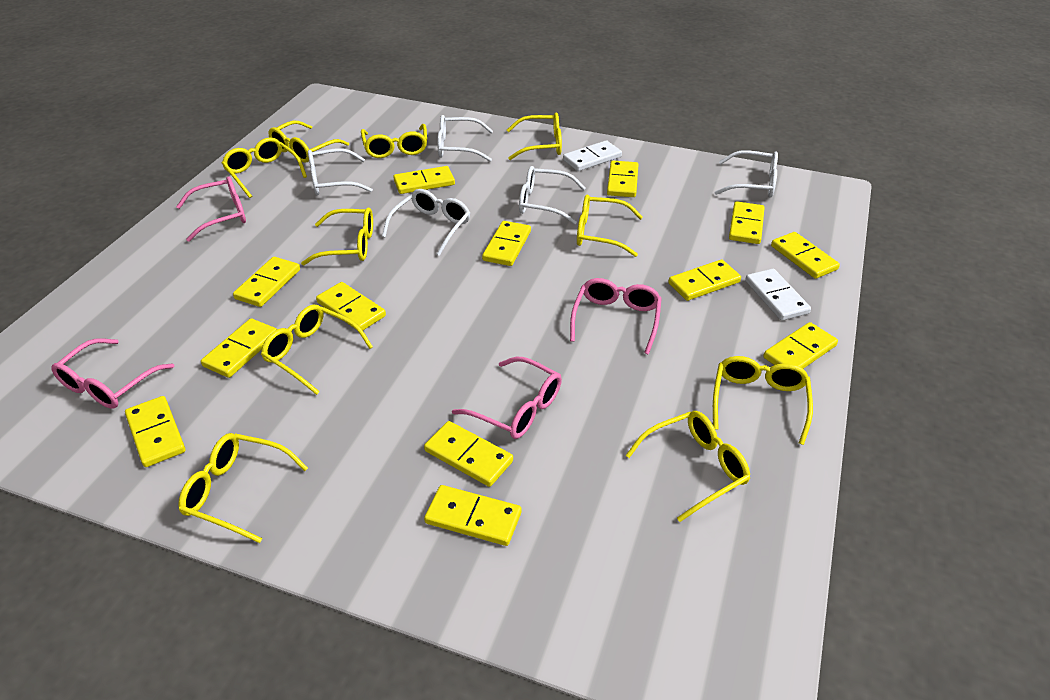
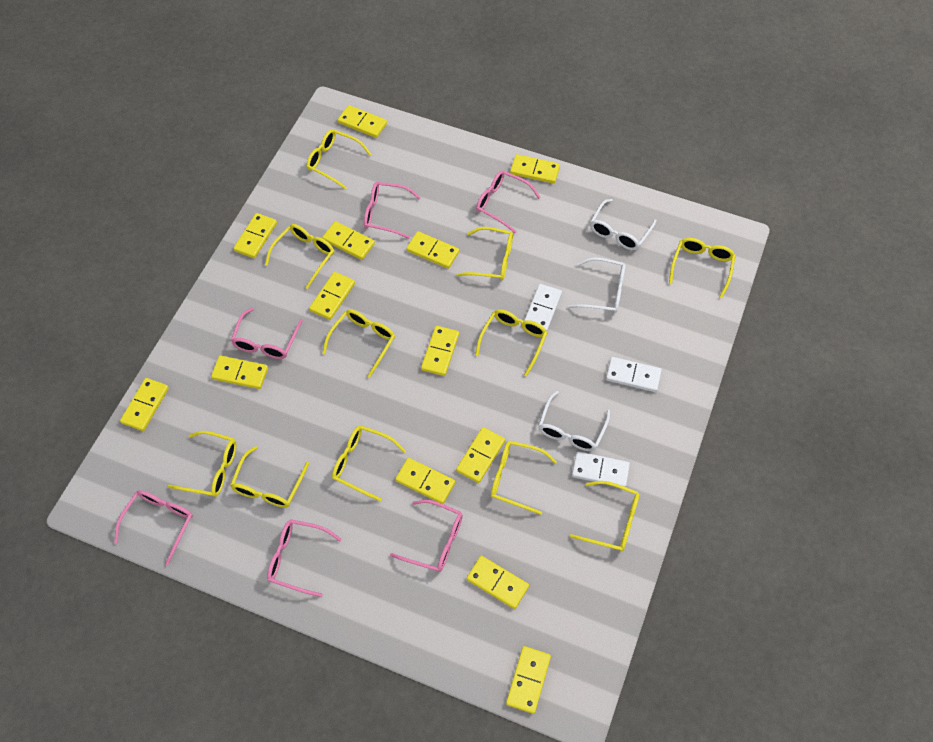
pink glasses: 4 -> 6
white domino: 2 -> 3
white glasses: 5 -> 3
yellow glasses: 10 -> 11

